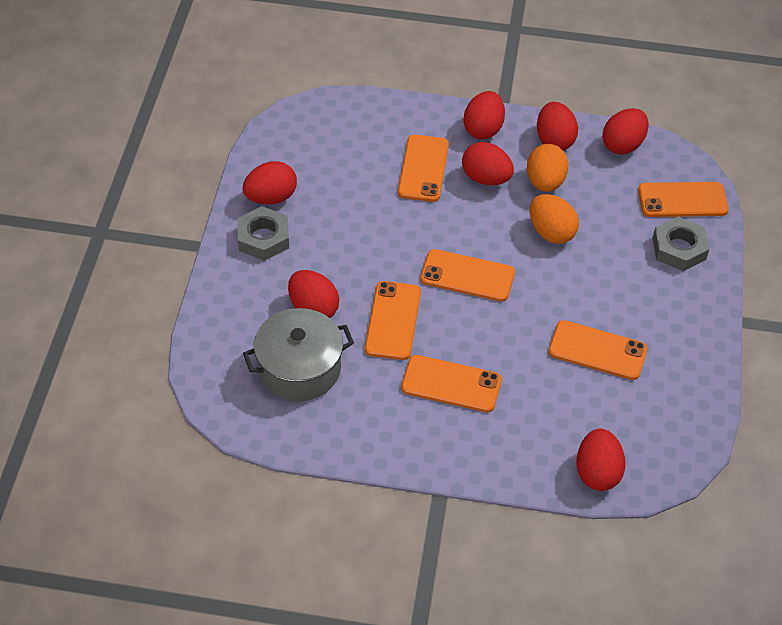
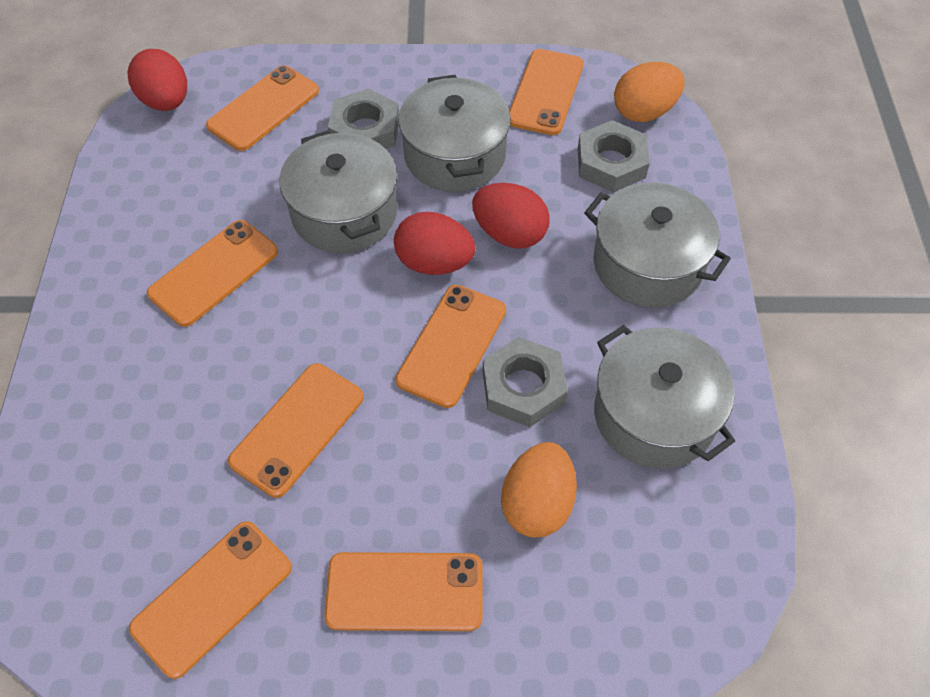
grey nut: 2 -> 3
grey pot: 1 -> 4
orange phone: 6 -> 7
red egg: 7 -> 3

